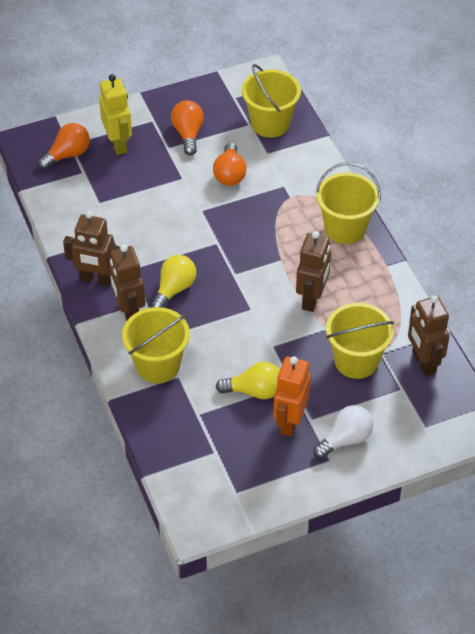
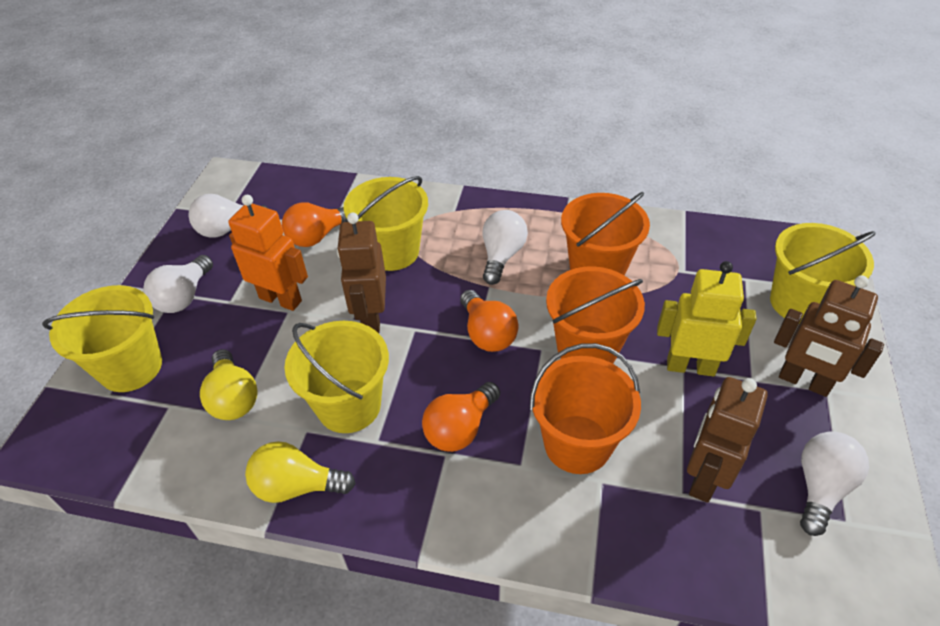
brown robot: 4 -> 3
orange bucket: 0 -> 3
white light bulb: 1 -> 4

